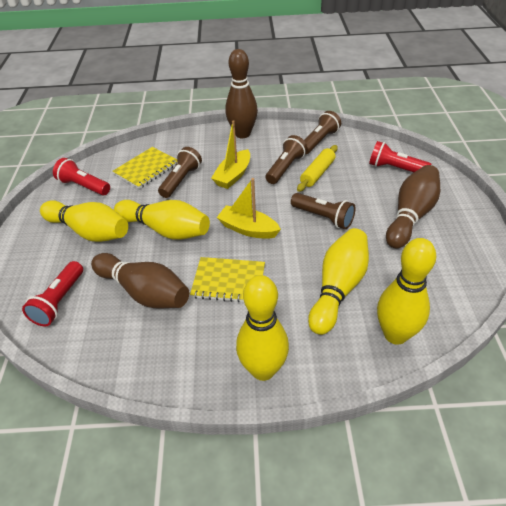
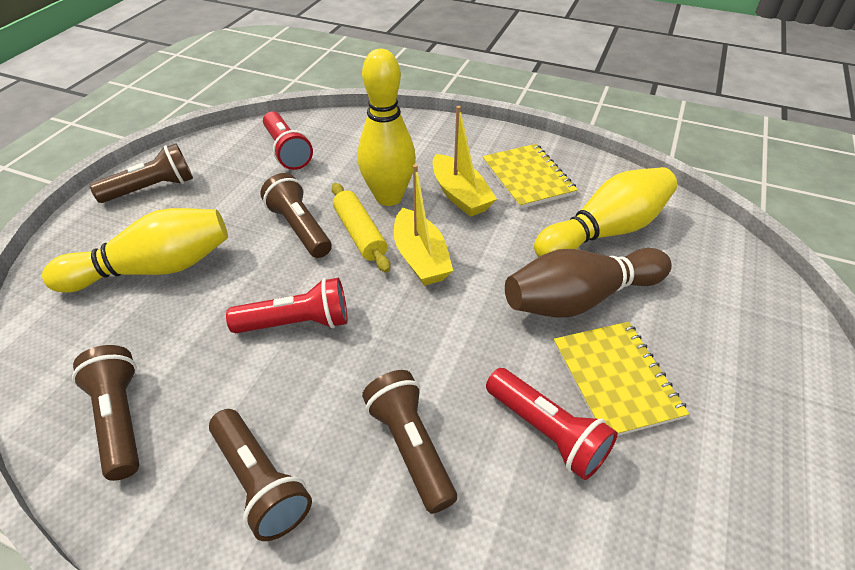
brown bowling pin: 3 -> 1
brown flashlight: 4 -> 5
yellow bowling pin: 5 -> 3

